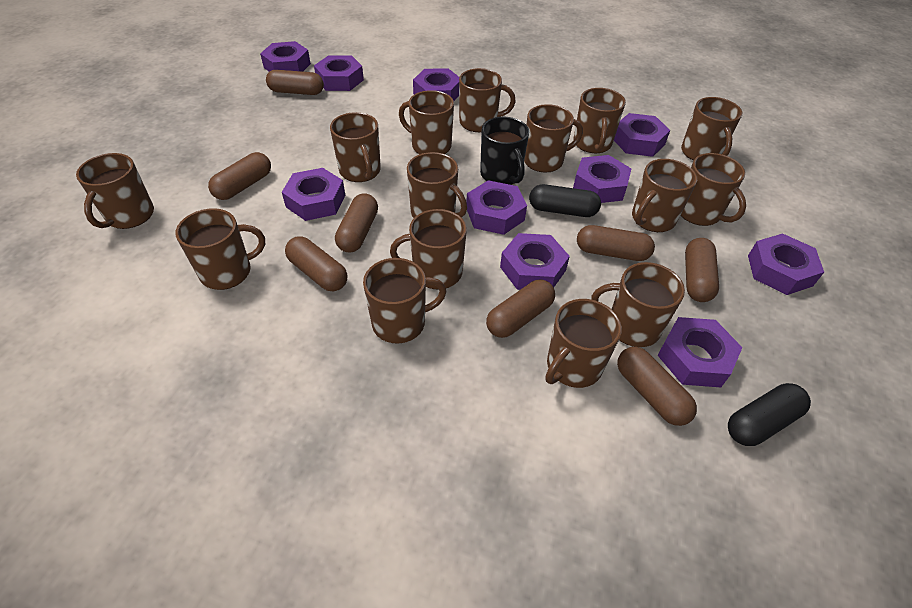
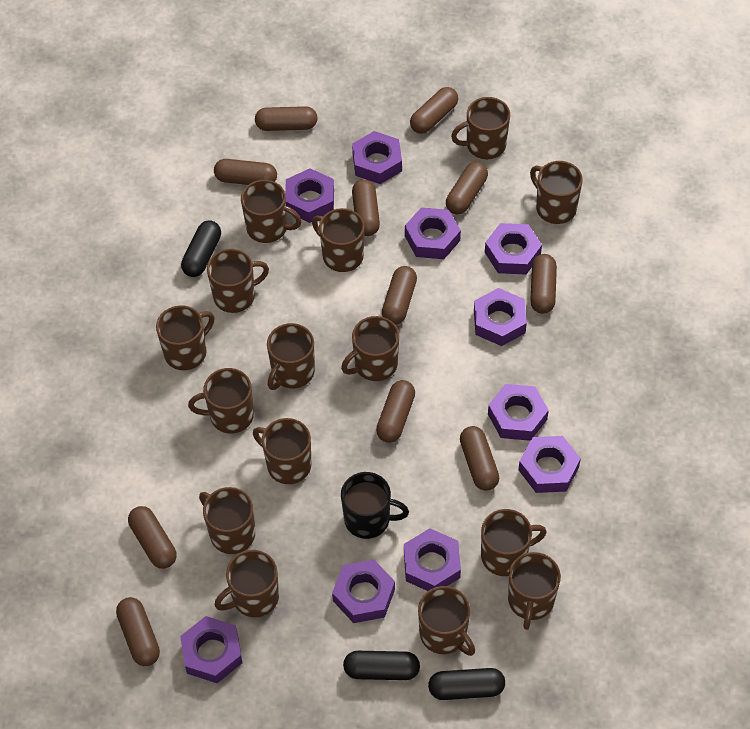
black capsule: 2 -> 3
brown capsule: 8 -> 11

